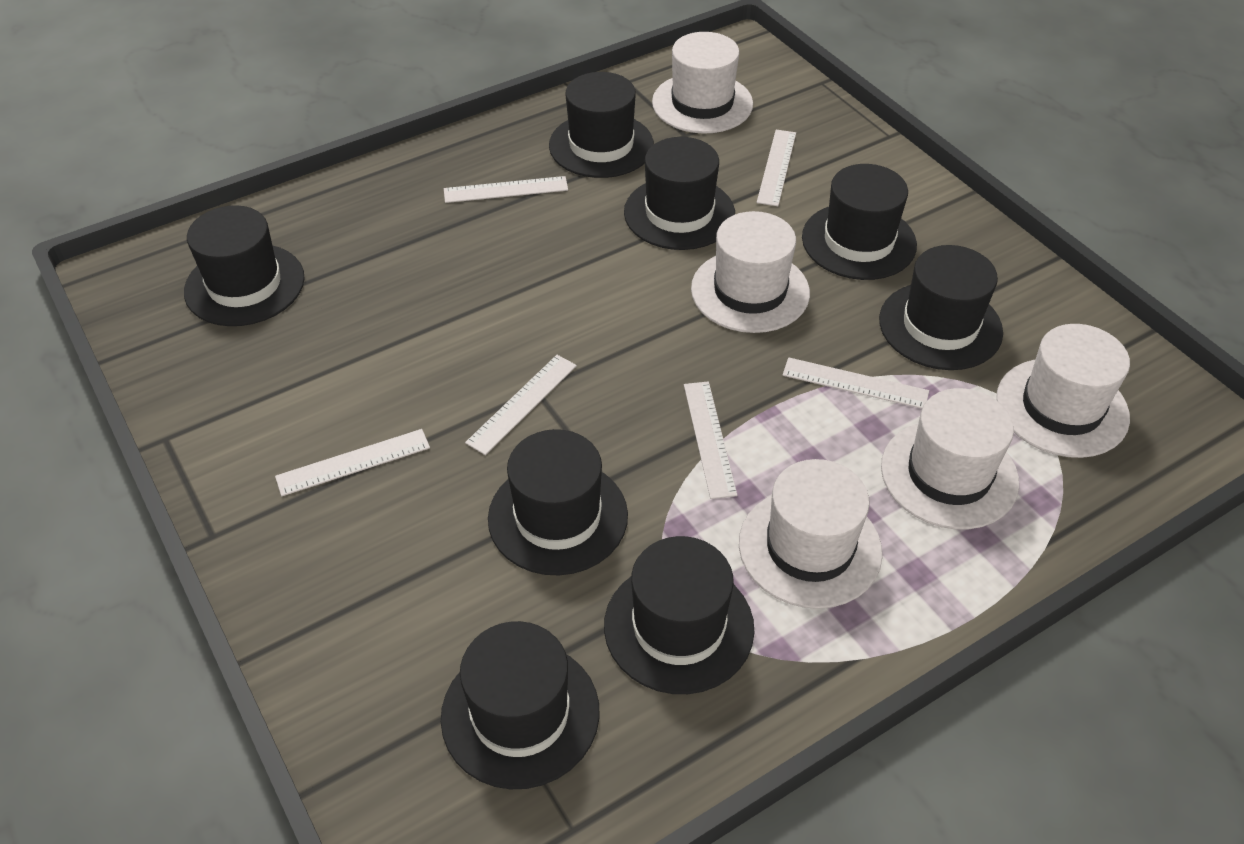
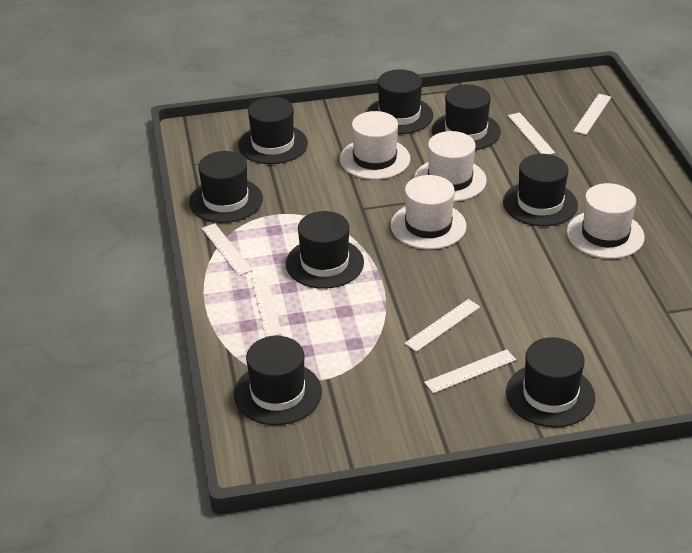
white hat: 5 -> 4

